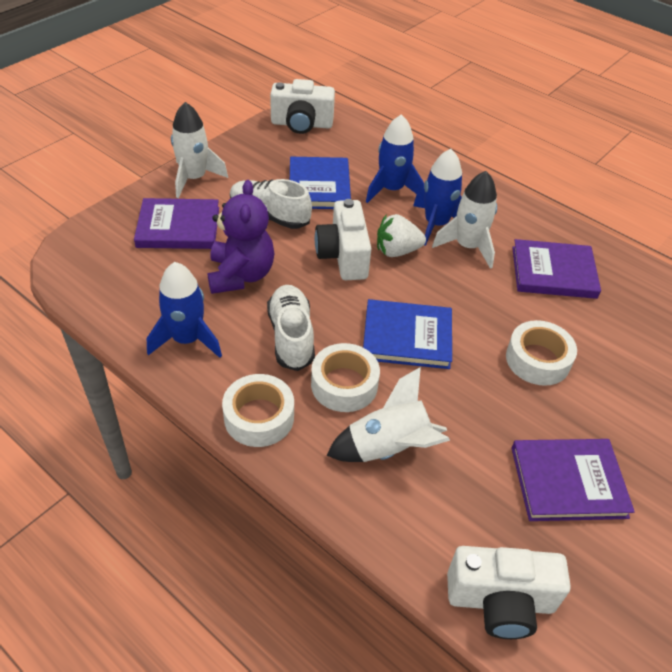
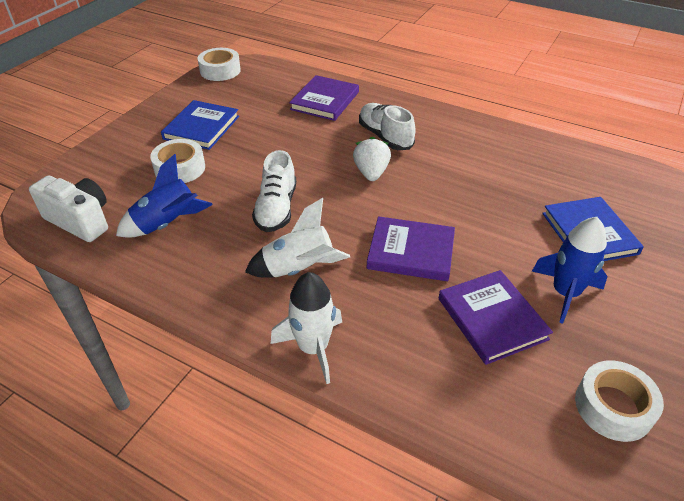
blue rocket: 3 -> 2
purple teddy bear: 1 -> 0
white camera: 3 -> 1
white rocket: 3 -> 2

